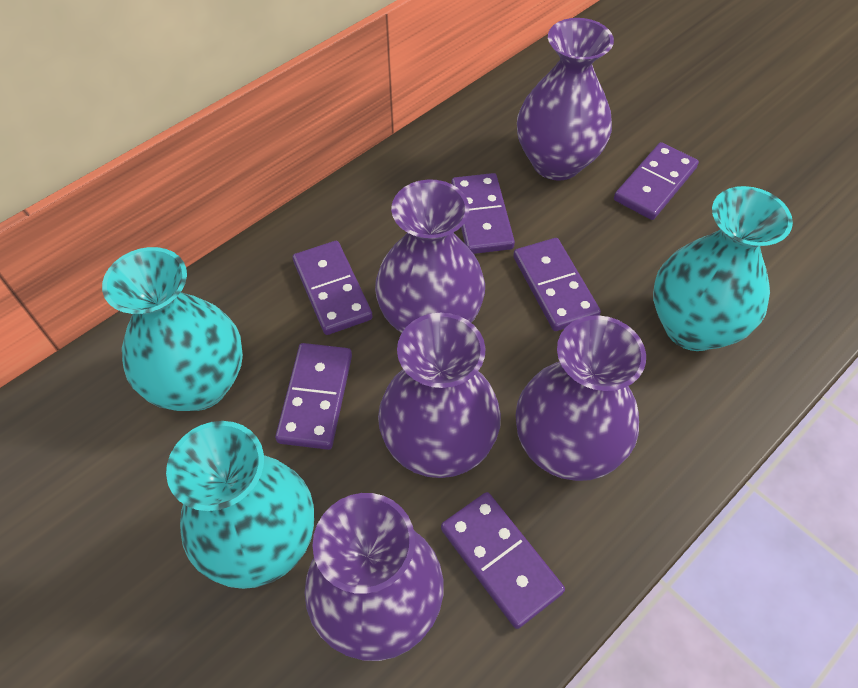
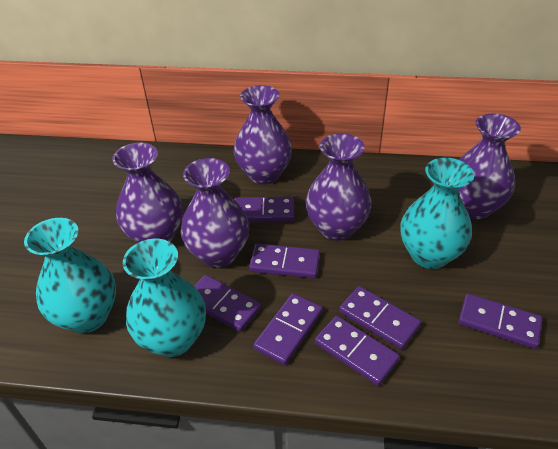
purple domino: 6 -> 7

